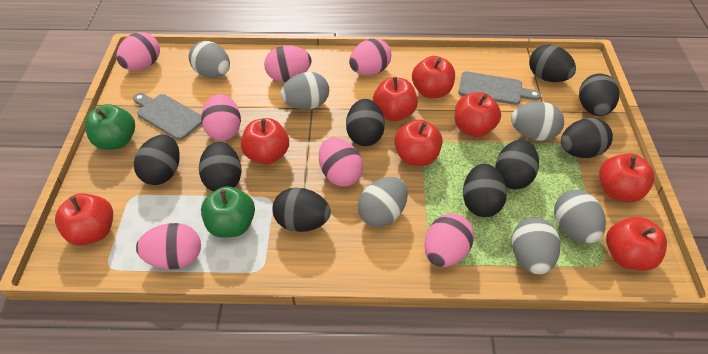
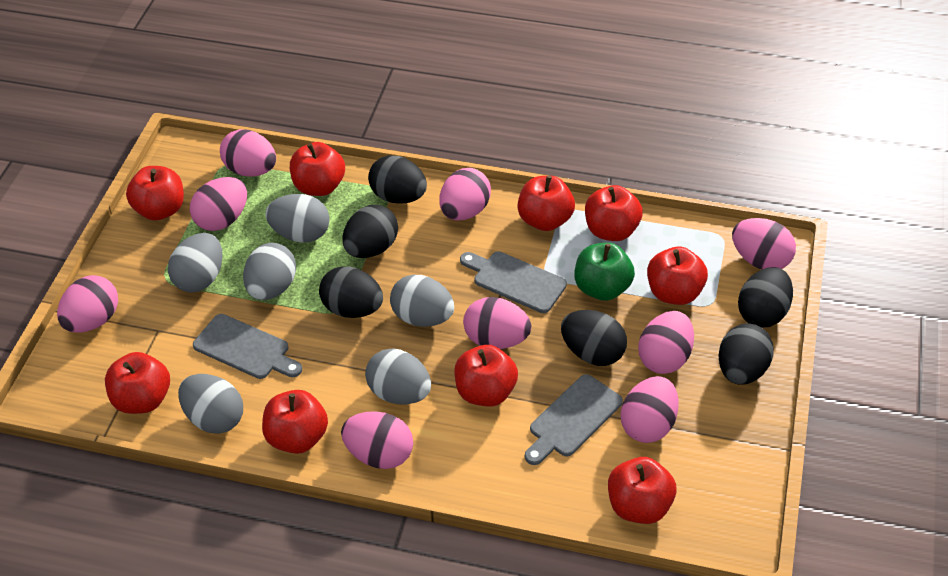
black egg: 9 -> 6
green apple: 2 -> 1
grey cutting board: 2 -> 3
pink egg: 7 -> 9
red apple: 8 -> 9

